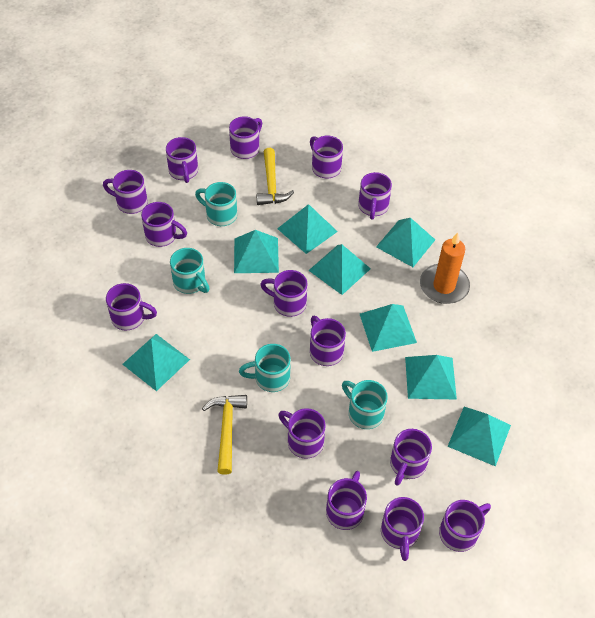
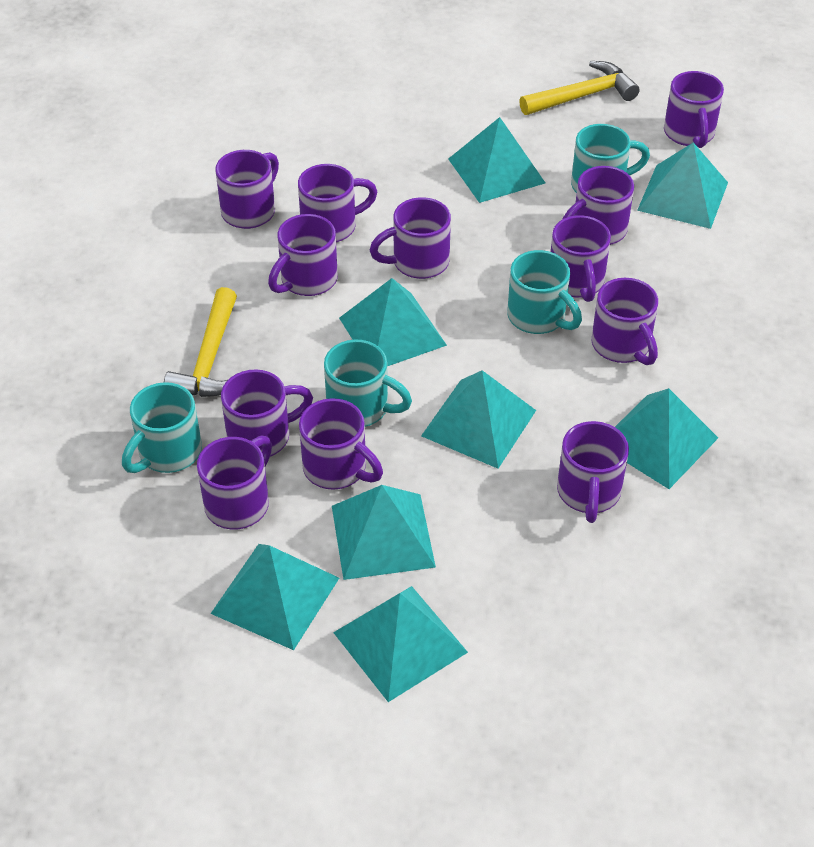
orange candle: 1 -> 0
purple mug: 14 -> 12

